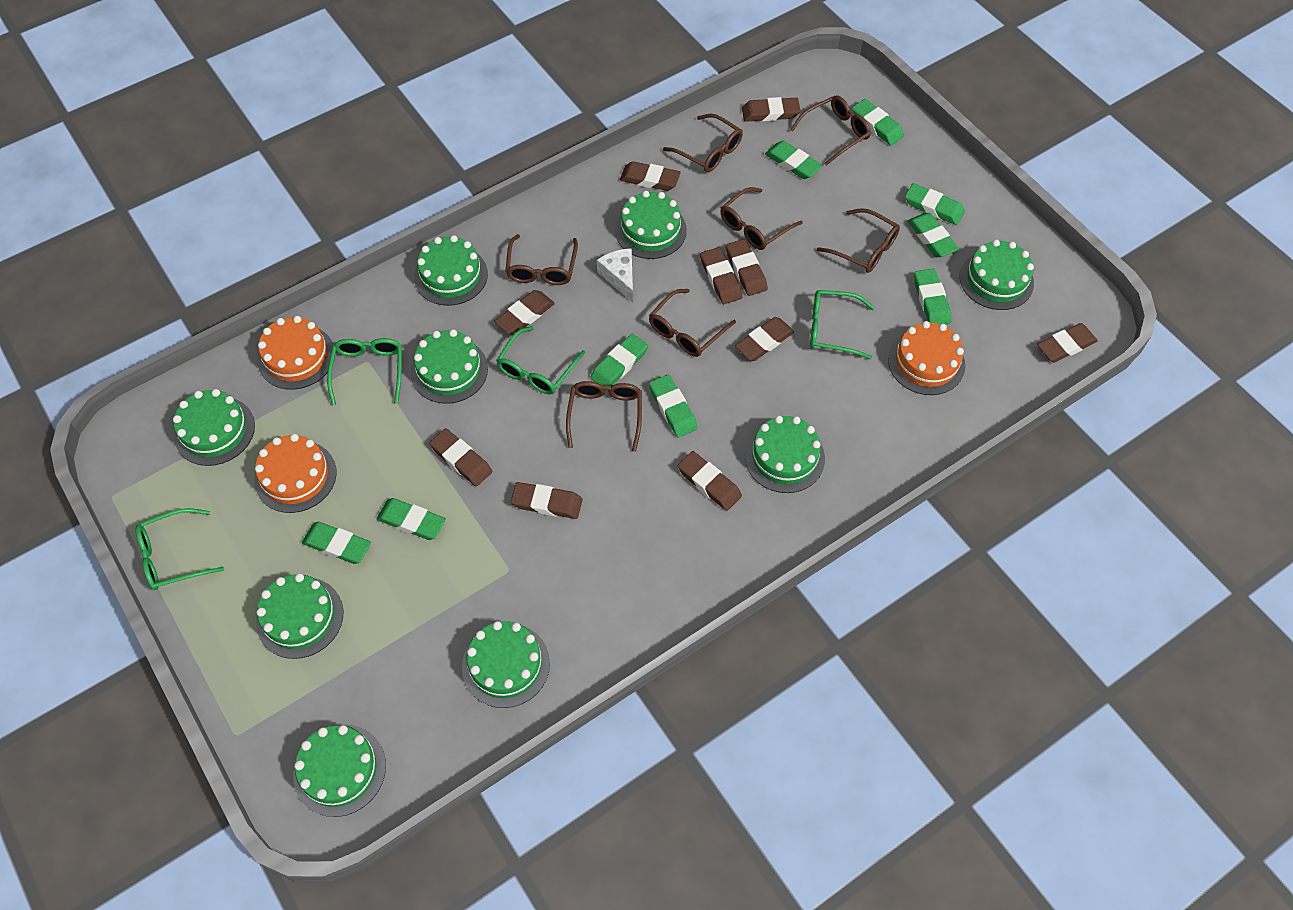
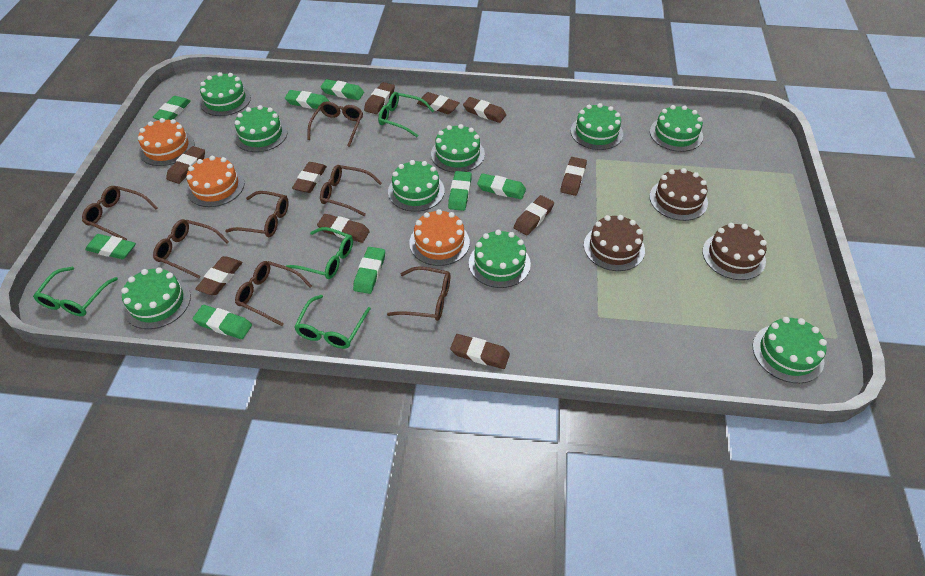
brown cake: 0 -> 3
green eraser: 9 -> 8
white cheese: 1 -> 0

